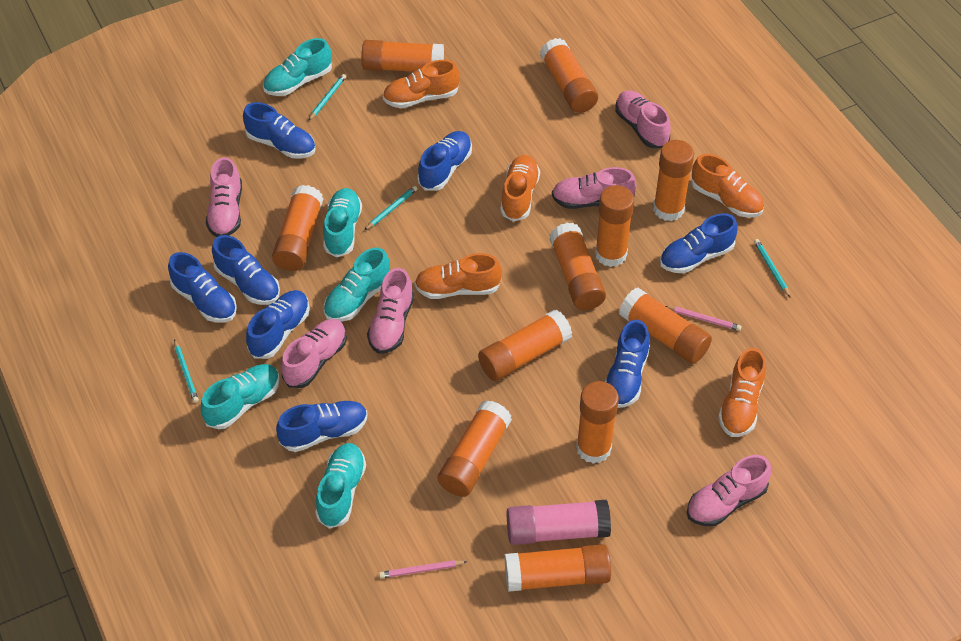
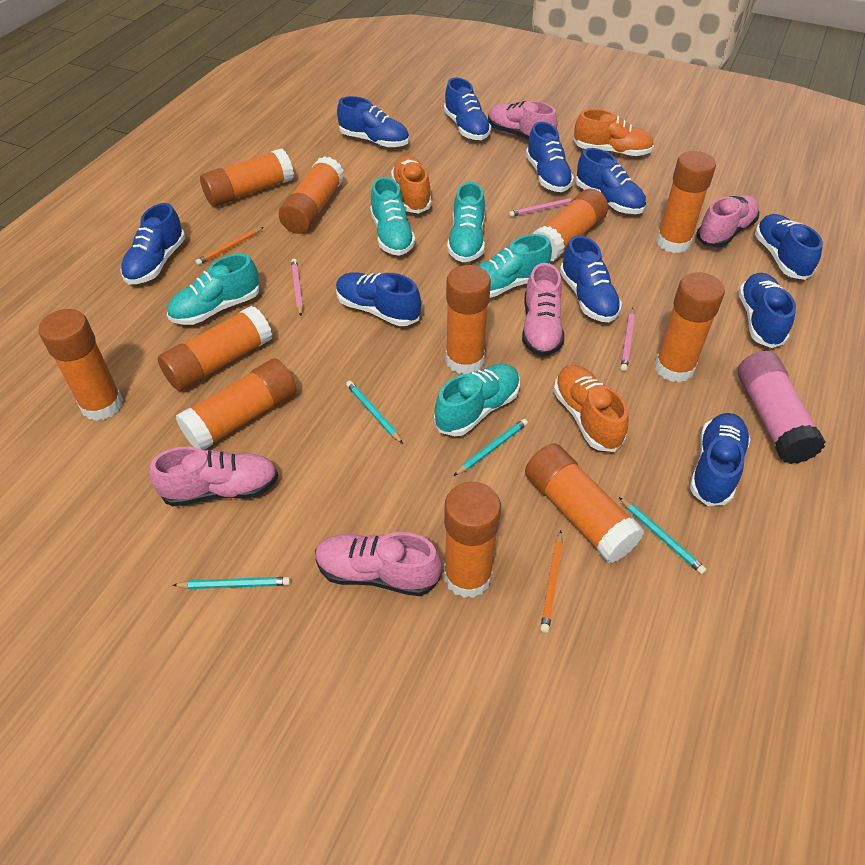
blue shoe: 8 -> 10
orange pencil: 0 -> 2
orange shoe: 5 -> 3
pink pencil: 2 -> 3
pink shoe: 6 -> 5

